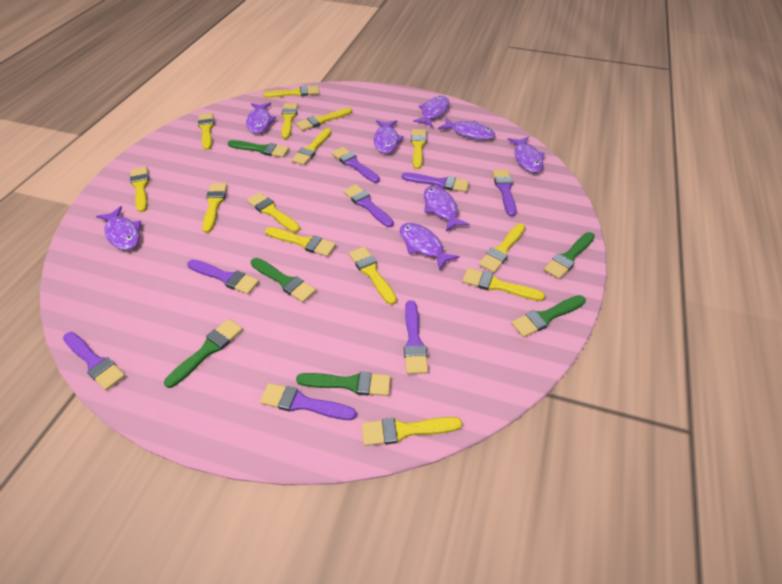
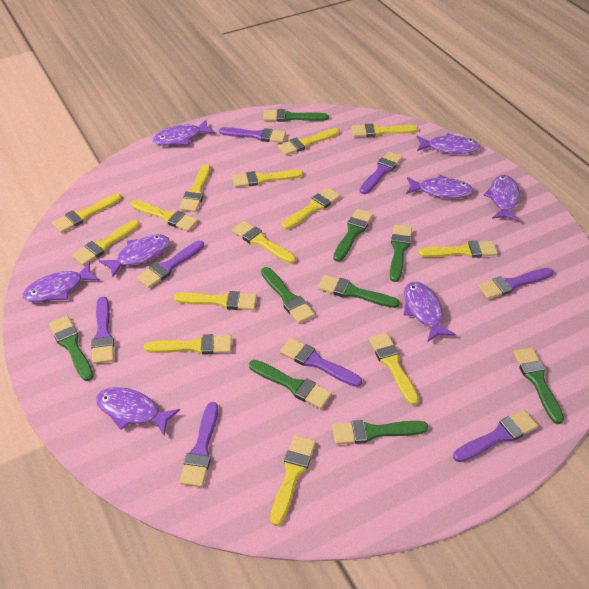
green brush: 6 -> 9

